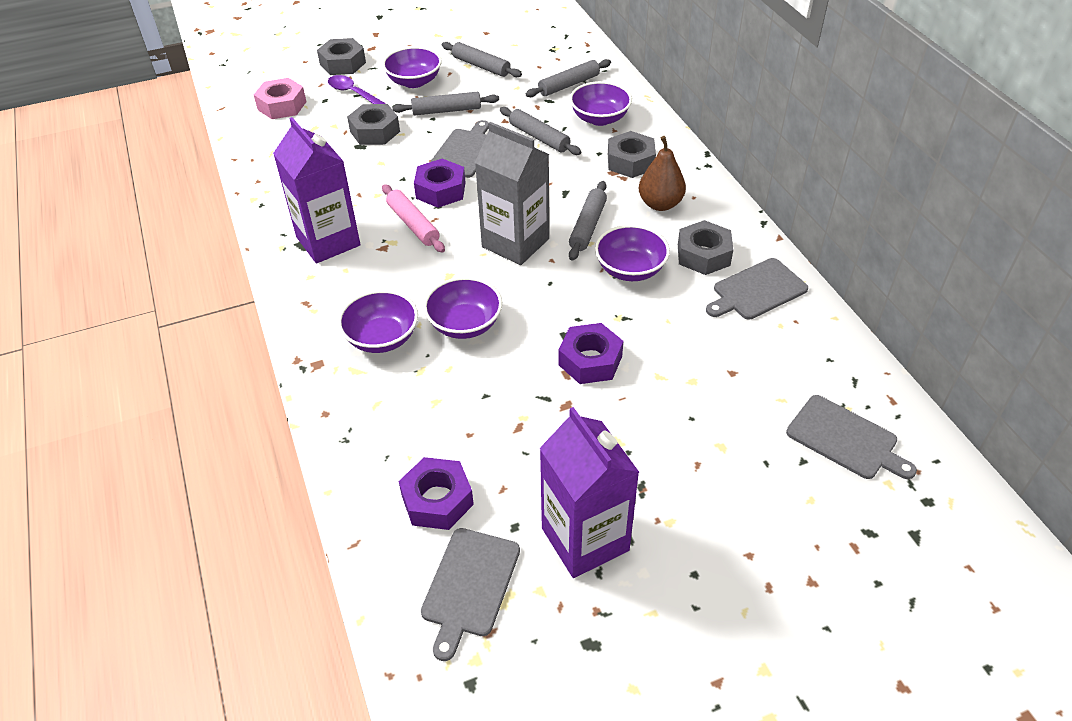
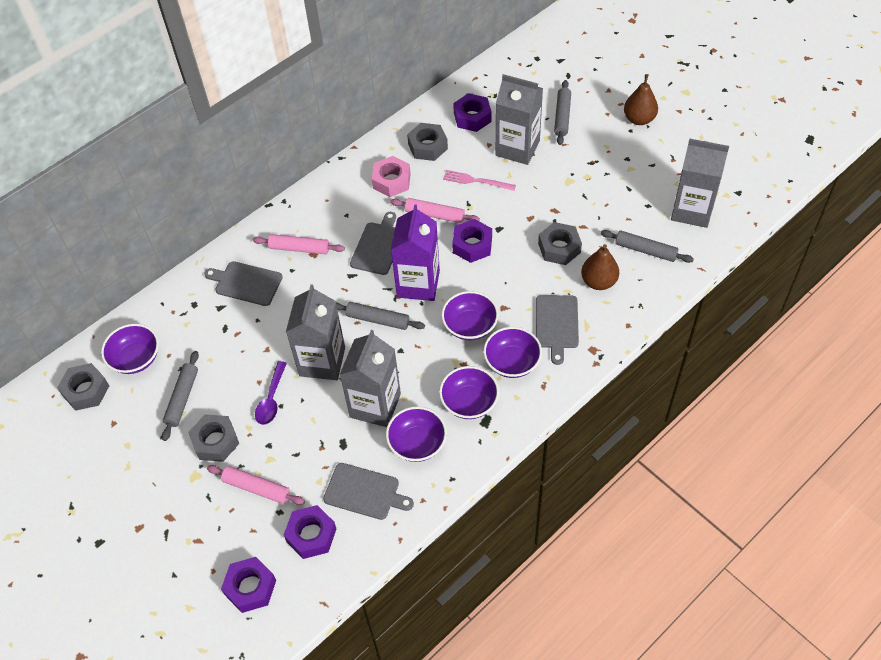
brown pear: 1 -> 2
grey carton: 1 -> 4
grey rolling pin: 5 -> 4
pink fork: 0 -> 1
pink rolling pin: 1 -> 3
purple carton: 2 -> 1
purple nut: 3 -> 4

